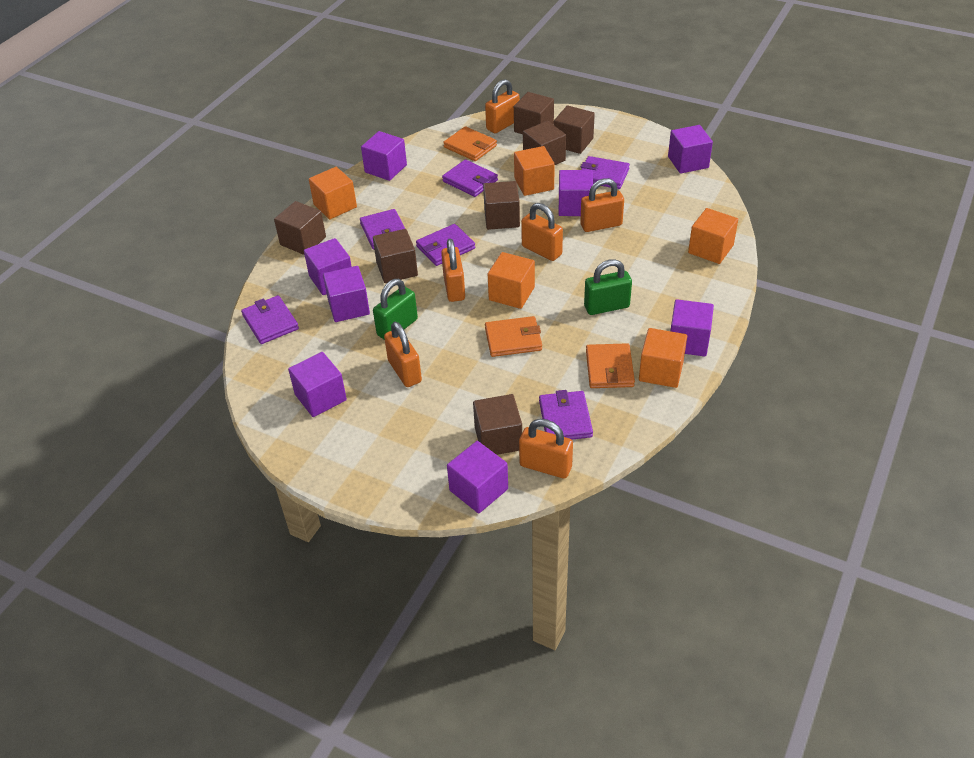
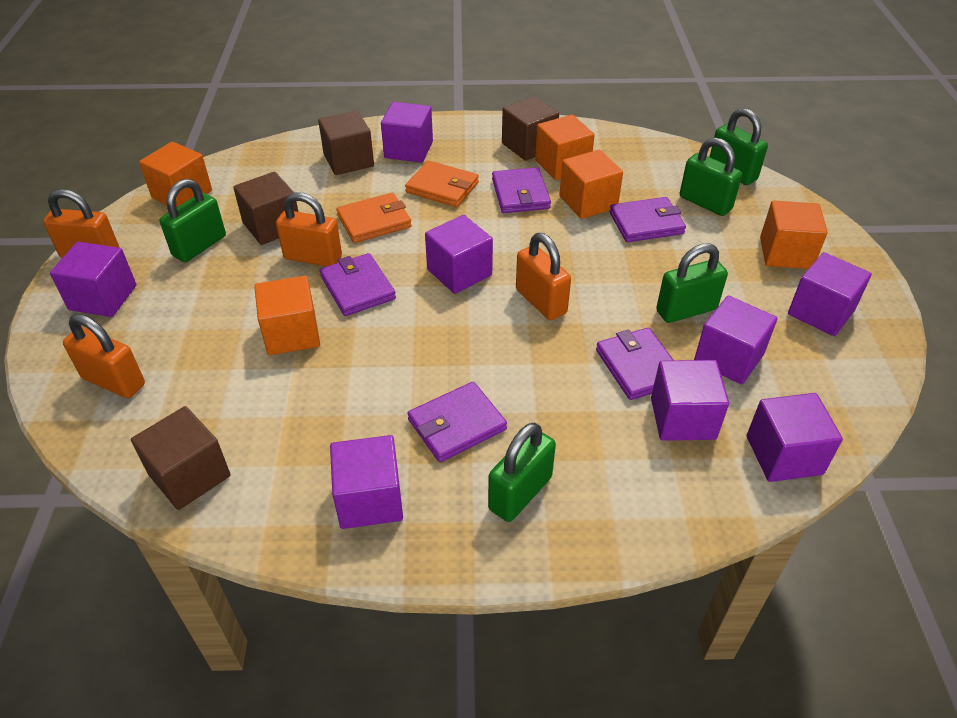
brown cube: 7 -> 4
green padlock: 2 -> 5
orange padlock: 6 -> 4
orange wallet: 3 -> 2
purple wallet: 6 -> 5

